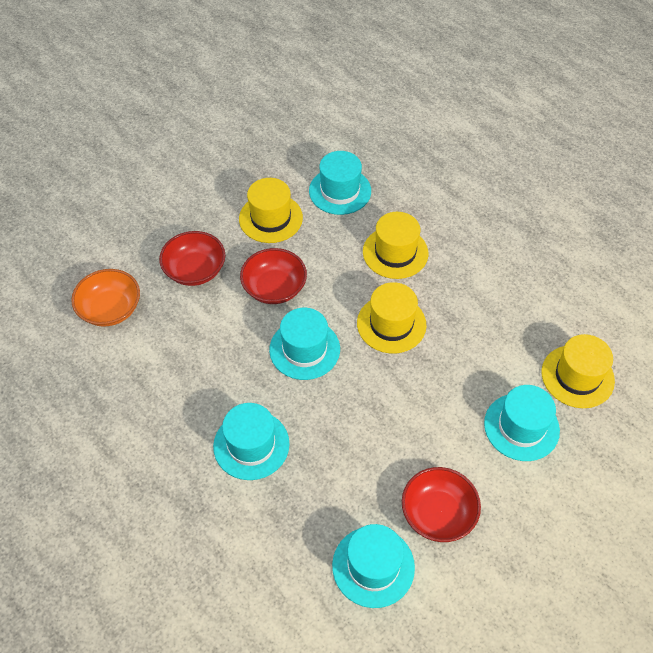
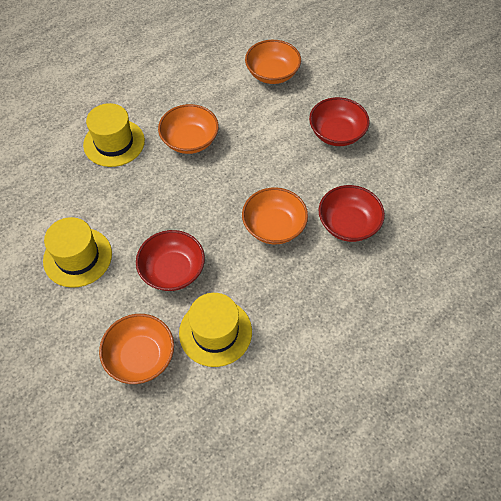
orange bowl: 1 -> 4
turquoise hat: 5 -> 0
yellow hat: 4 -> 3

